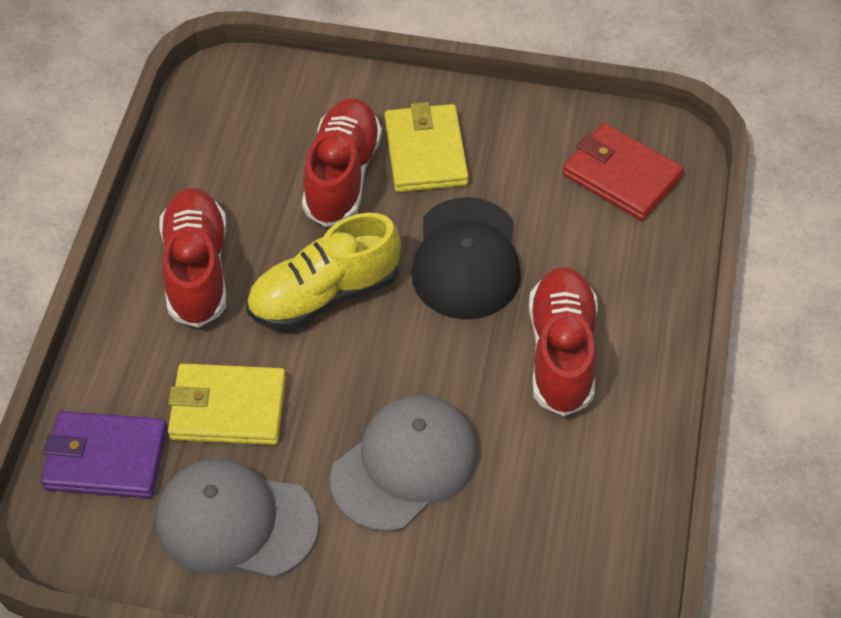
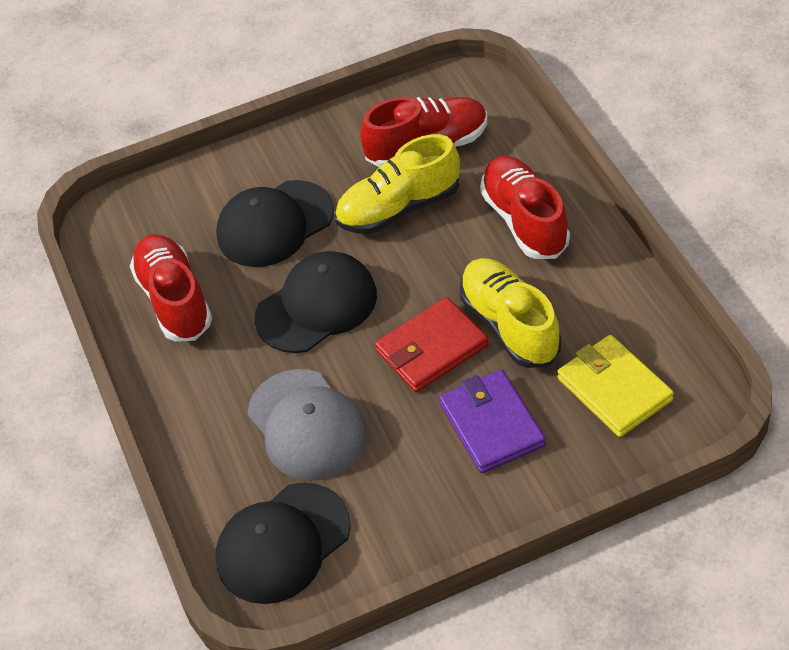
black cap: 1 -> 3
grey cap: 2 -> 1
yellow shoe: 1 -> 2
yellow wallet: 2 -> 1

